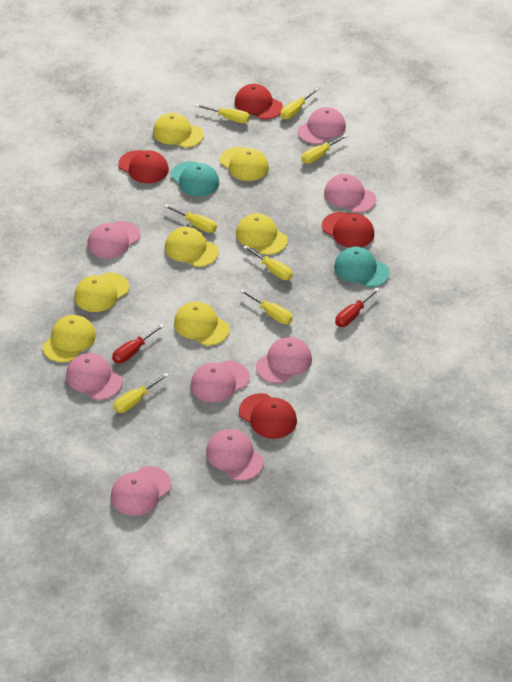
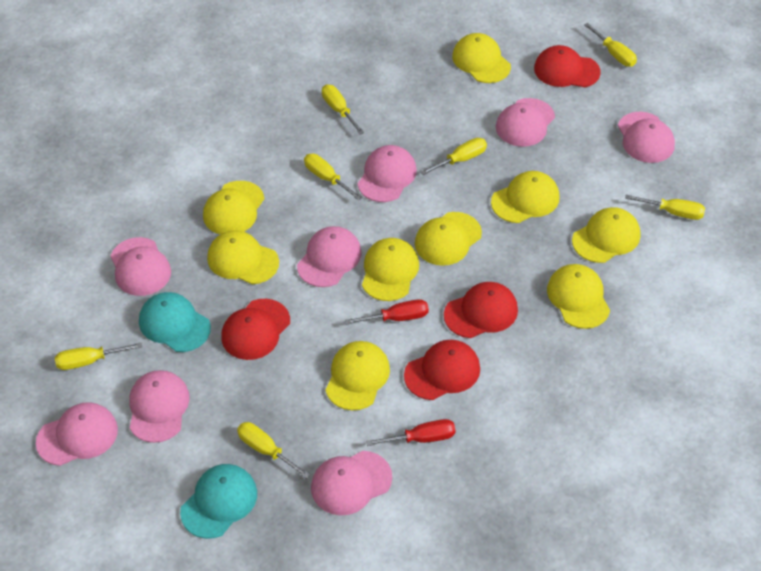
yellow cap: 7 -> 9

